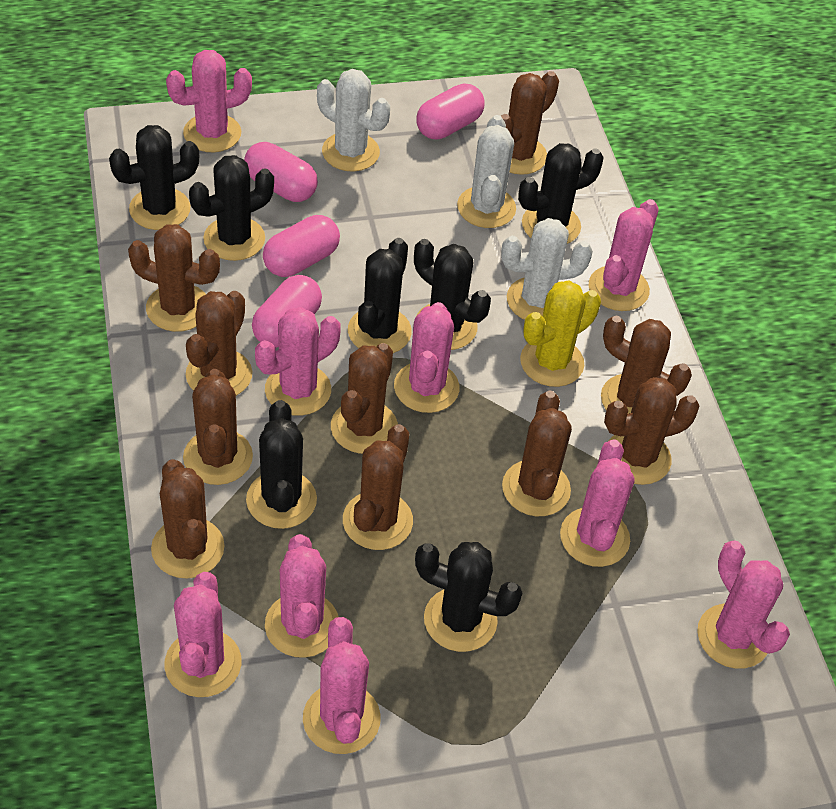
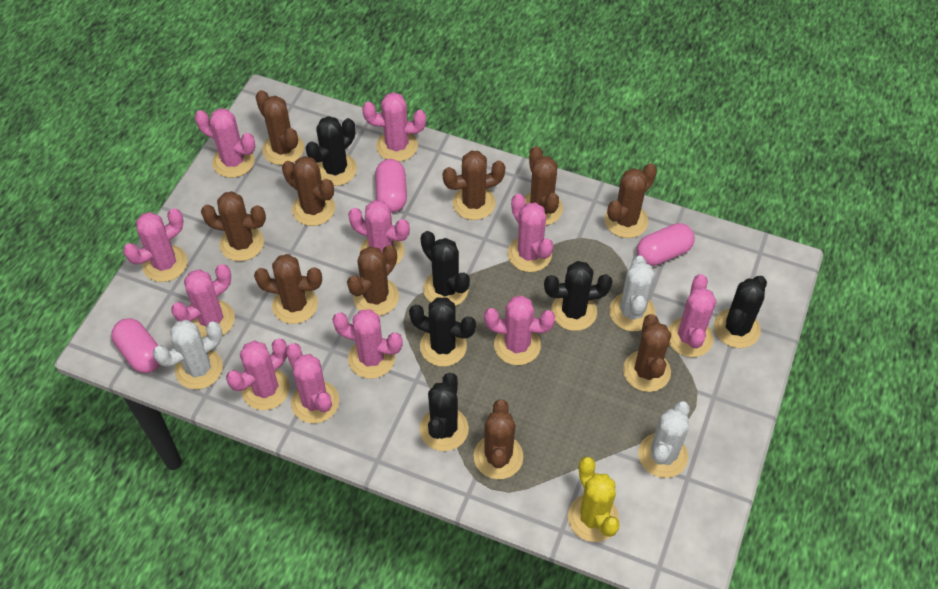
black cactus: 7 -> 6
pink cactus: 9 -> 11
pink capsule: 4 -> 3

